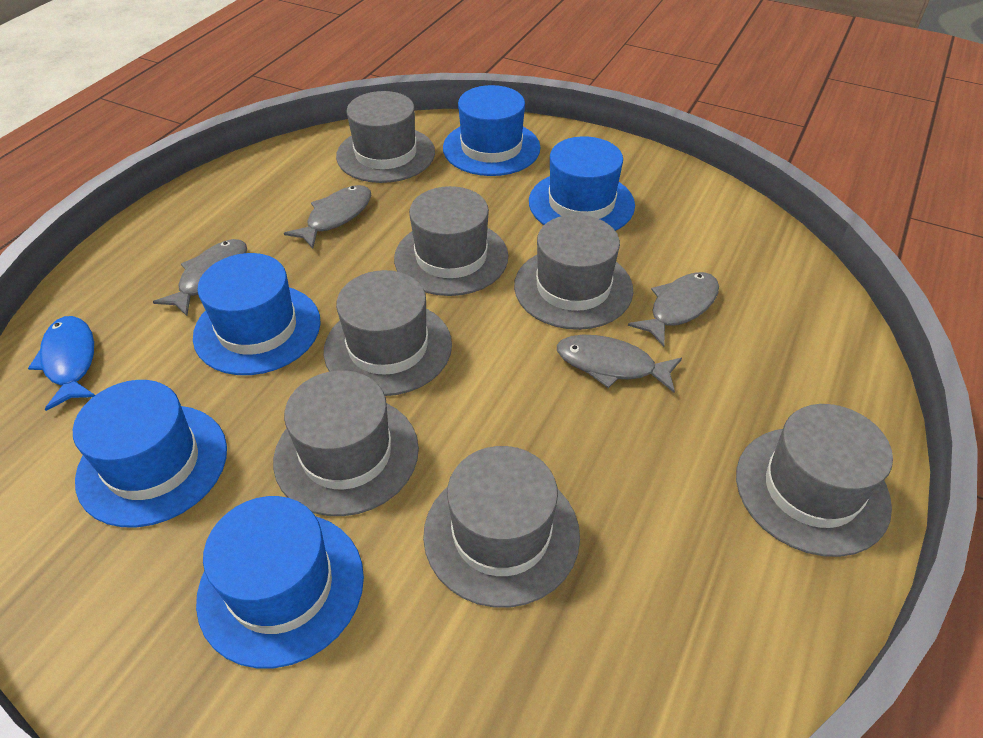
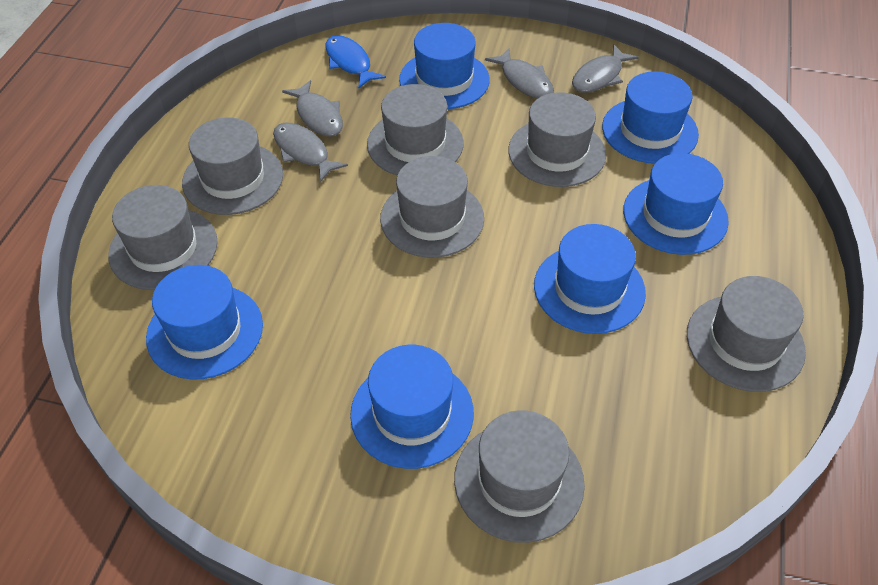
blue hat: 5 -> 6

